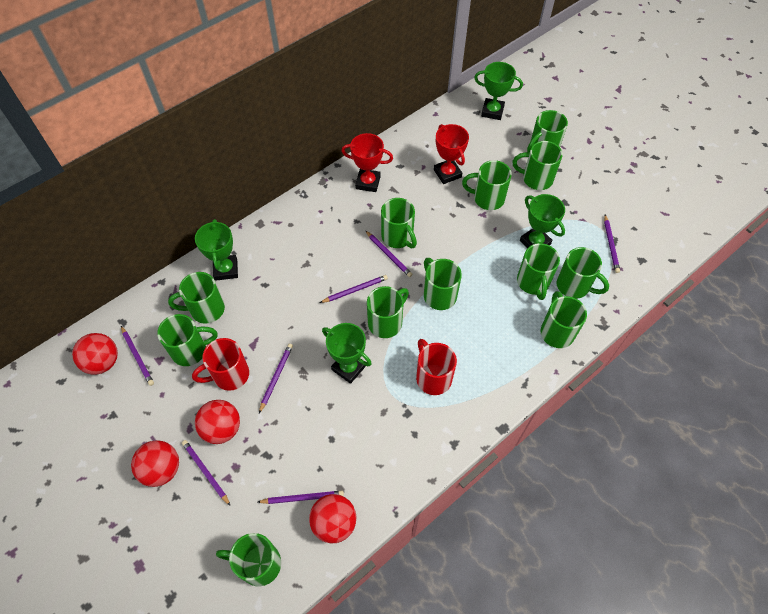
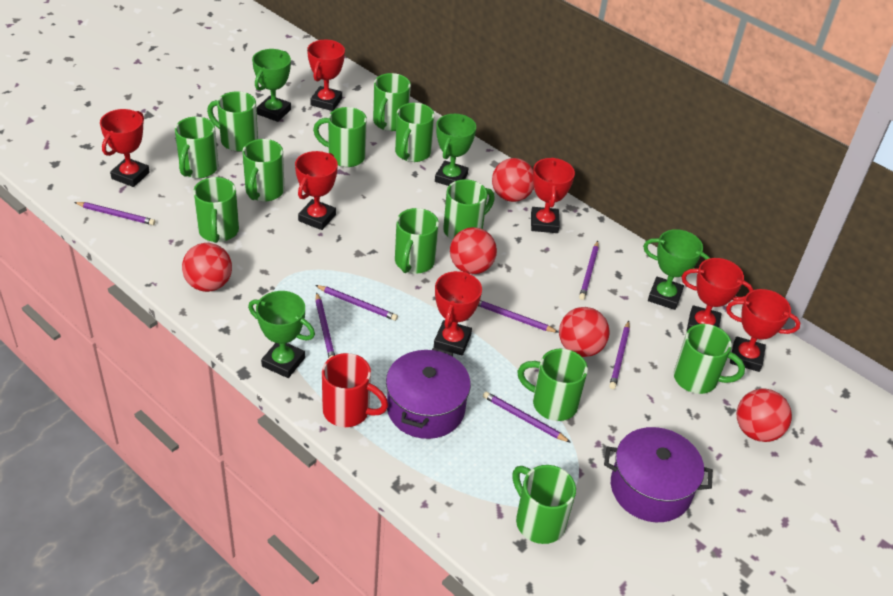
purple pot: 0 -> 2
red ball: 4 -> 5
red mug: 2 -> 1
red trophy: 2 -> 7

